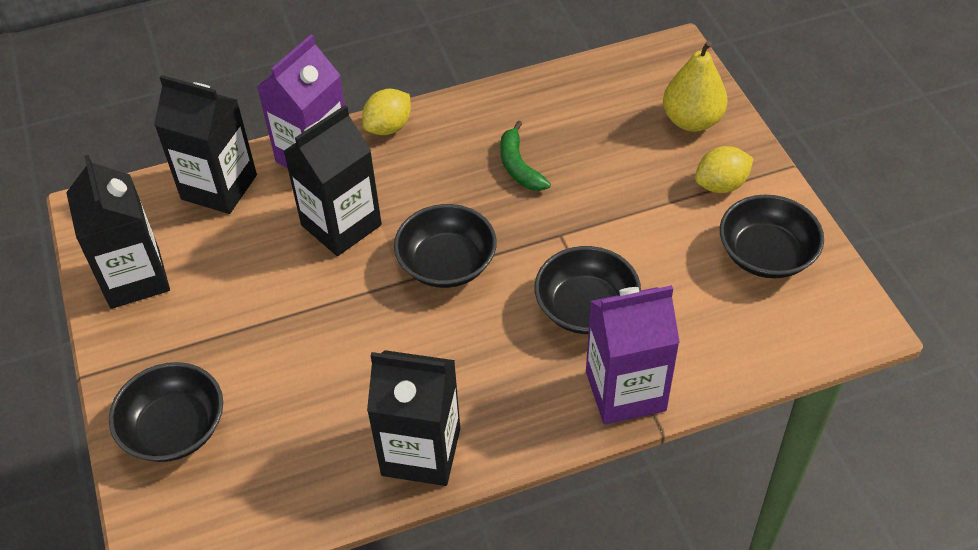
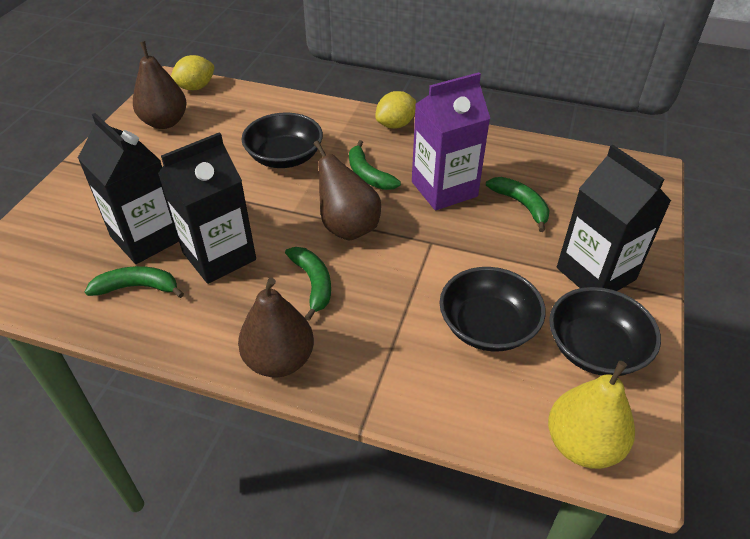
black bowl: 4 -> 3
black carton: 4 -> 3
brown pear: 0 -> 3
green banana: 1 -> 4
purple carton: 2 -> 1

